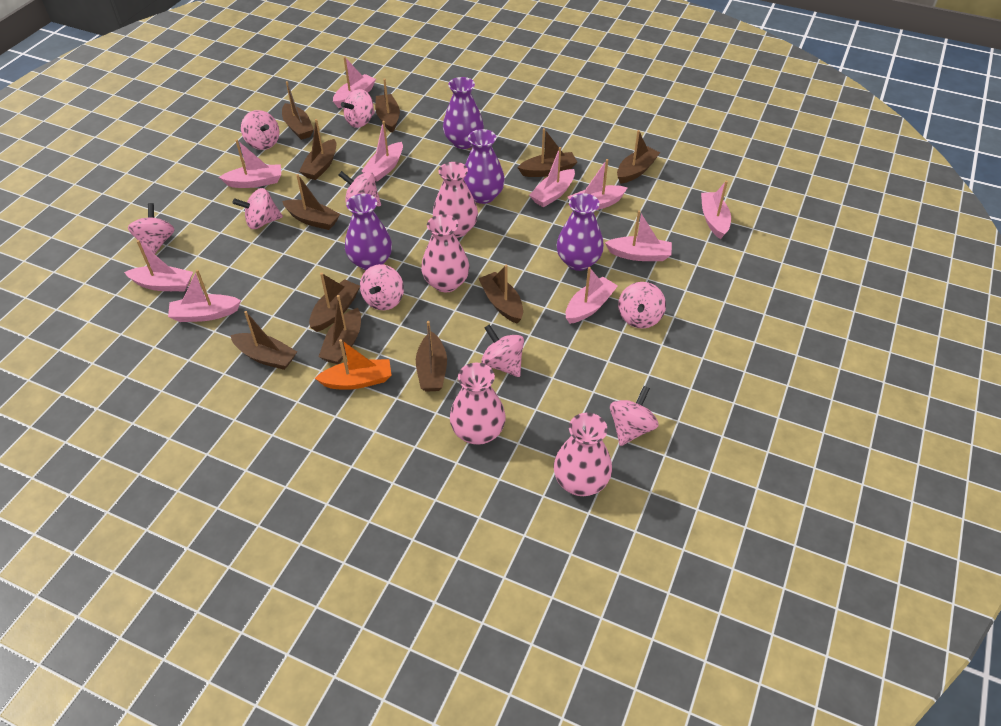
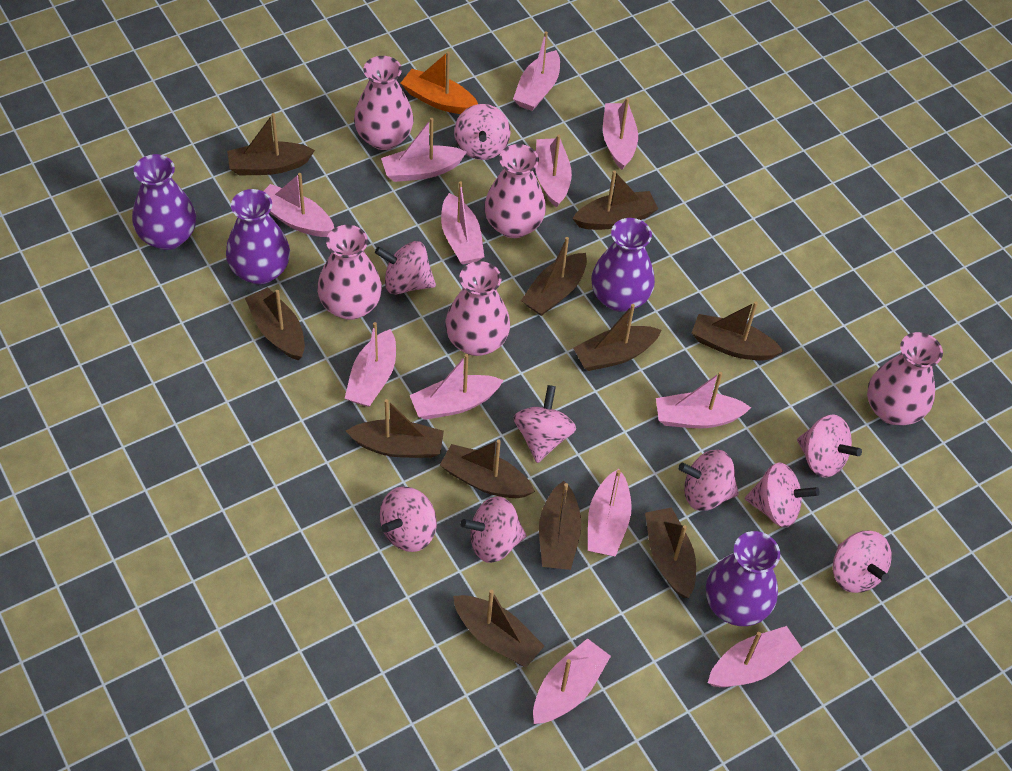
pink boat: 10 -> 12
pink vase: 4 -> 5

